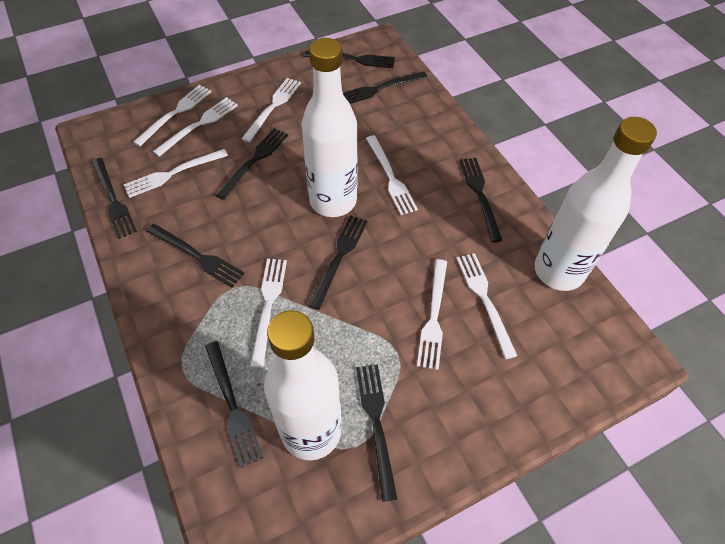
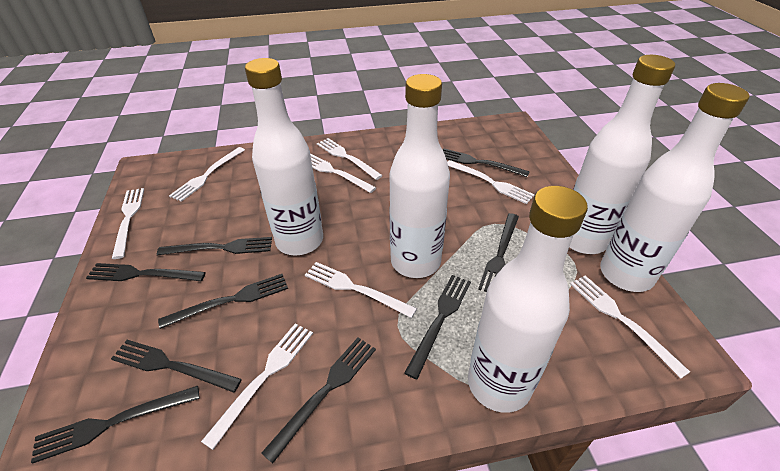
white bottle: 3 -> 5

